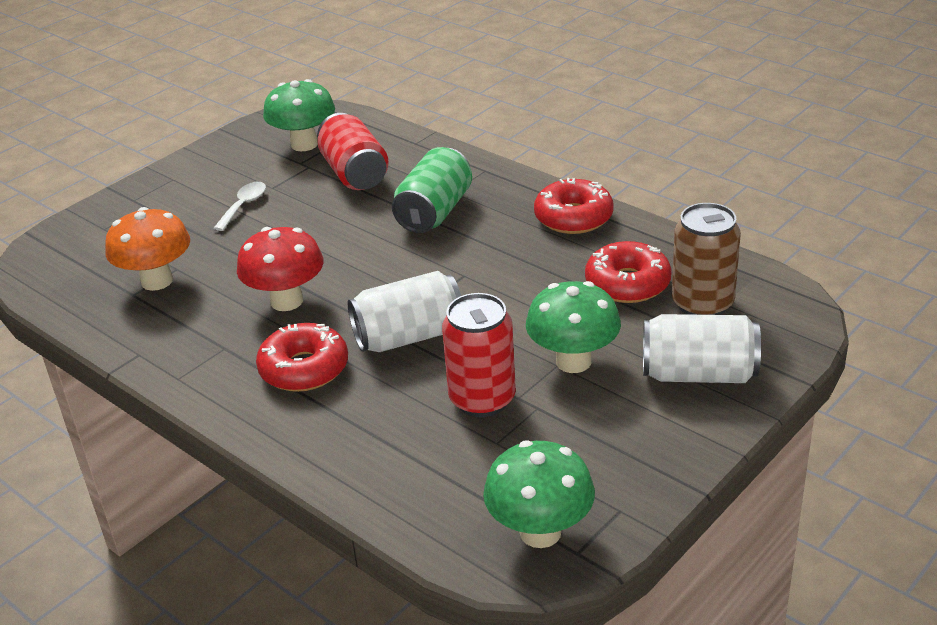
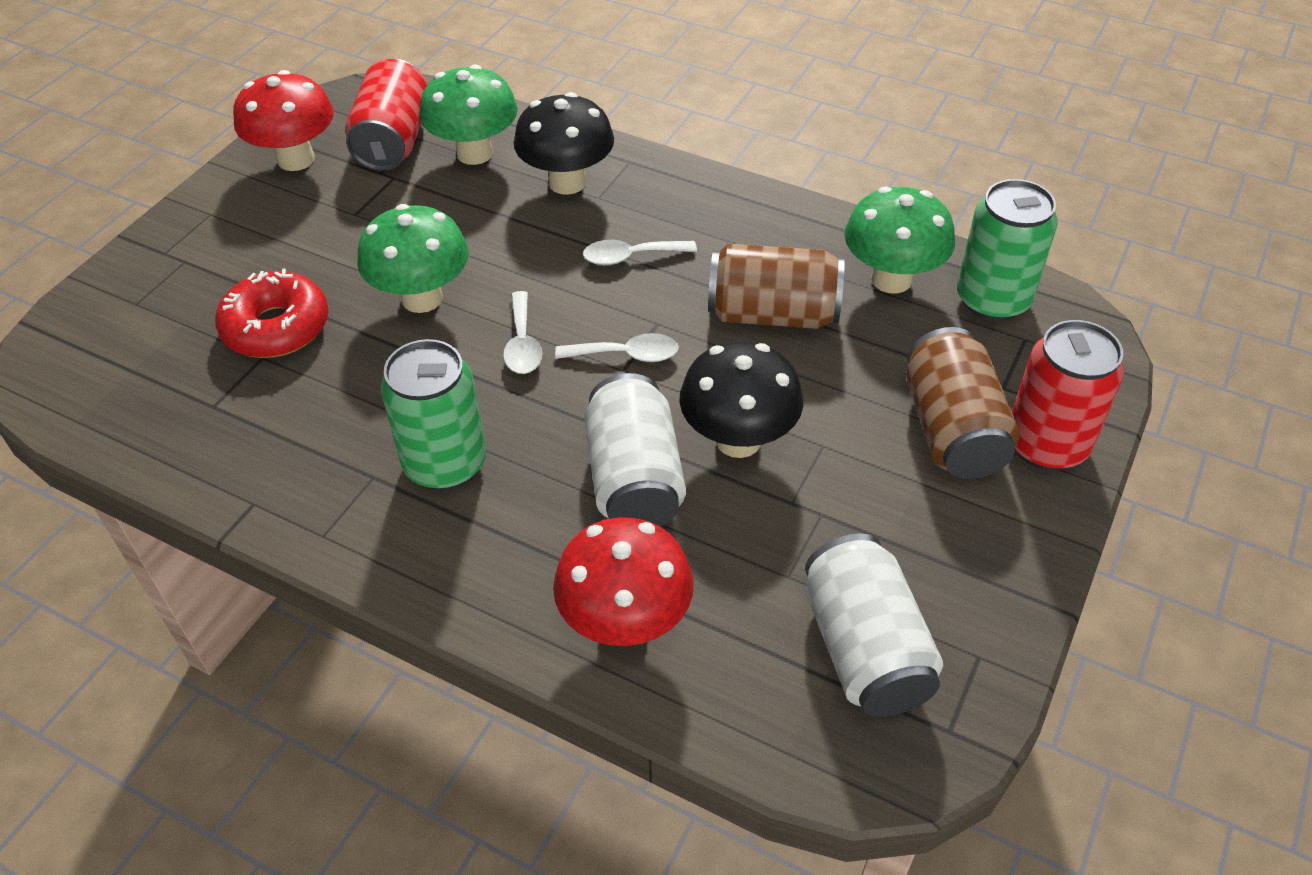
black mushroom: 0 -> 2
brown can: 1 -> 2
green can: 1 -> 2
orange mushroom: 1 -> 0
red donut: 3 -> 1
red mushroom: 1 -> 2
white spoon: 1 -> 3

